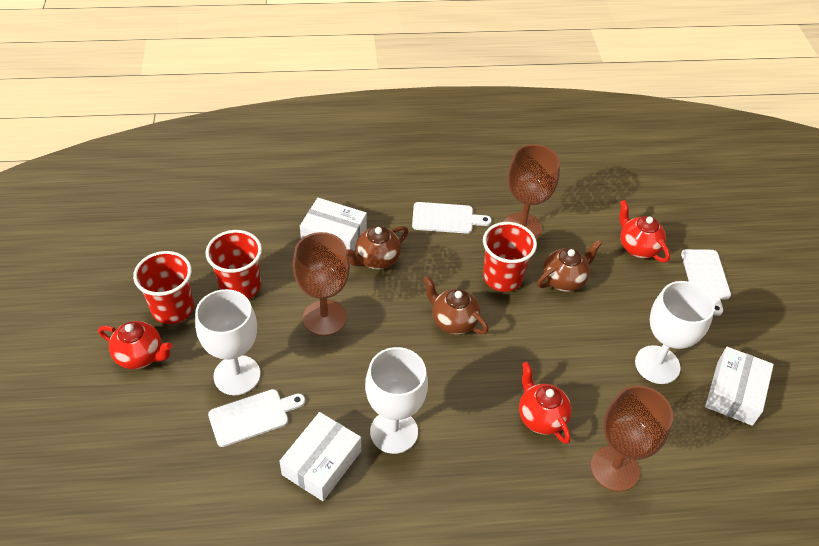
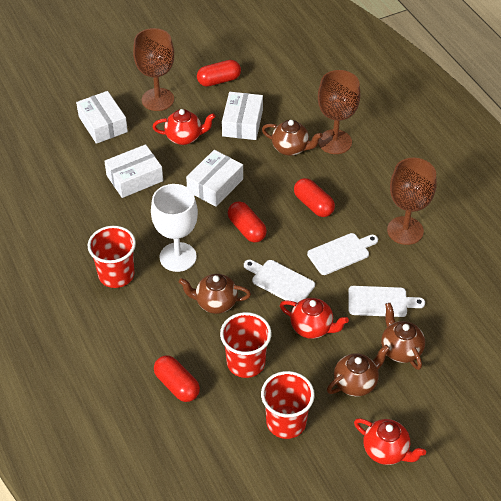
brown teapot: 3 -> 4
red capsule: 0 -> 4
white box: 3 -> 4
white goblet: 3 -> 1

